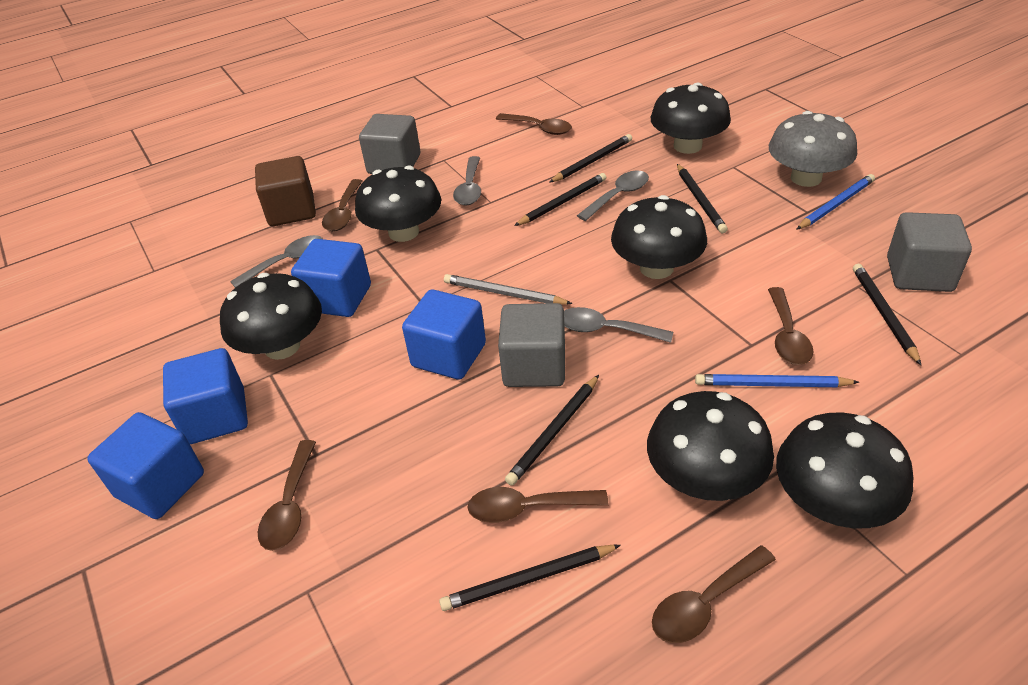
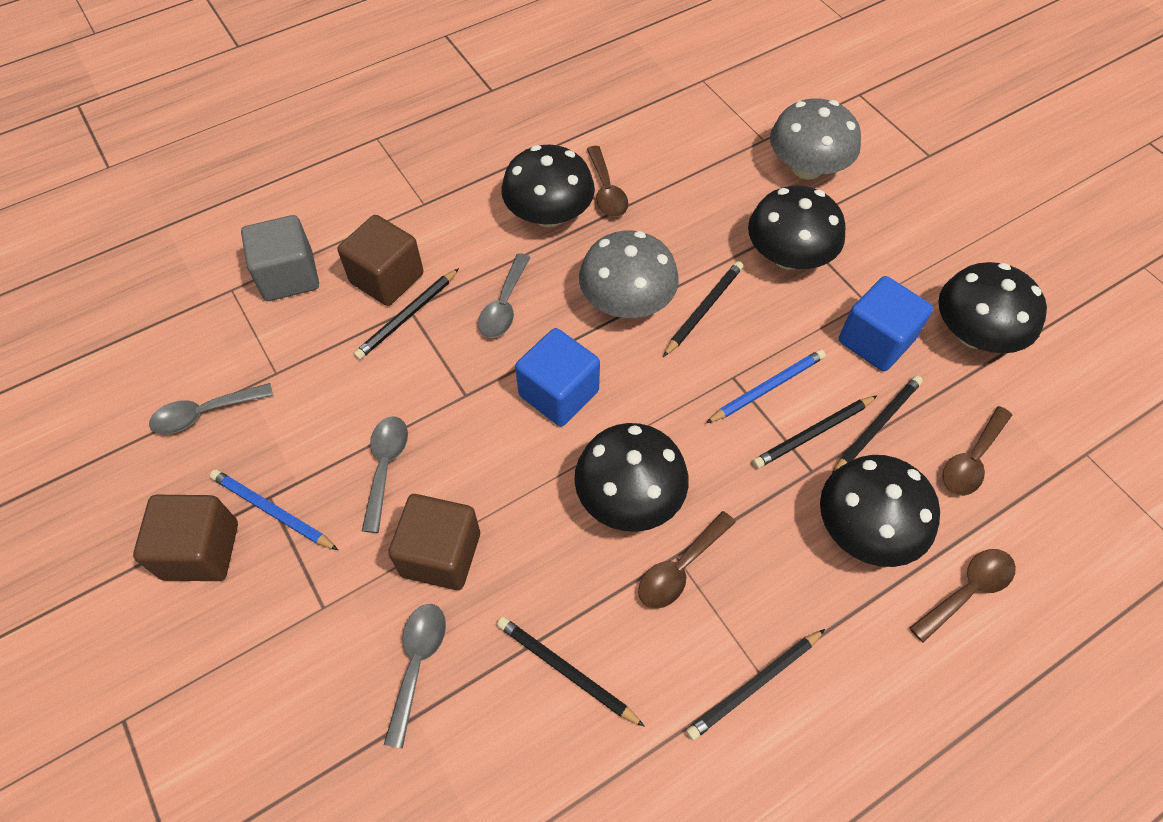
black mushroom: 6 -> 5
blue cube: 4 -> 2
brown cube: 1 -> 3
brown spoon: 6 -> 4
grey cube: 3 -> 1
grey mushroom: 1 -> 2
grey pencil: 1 -> 0

